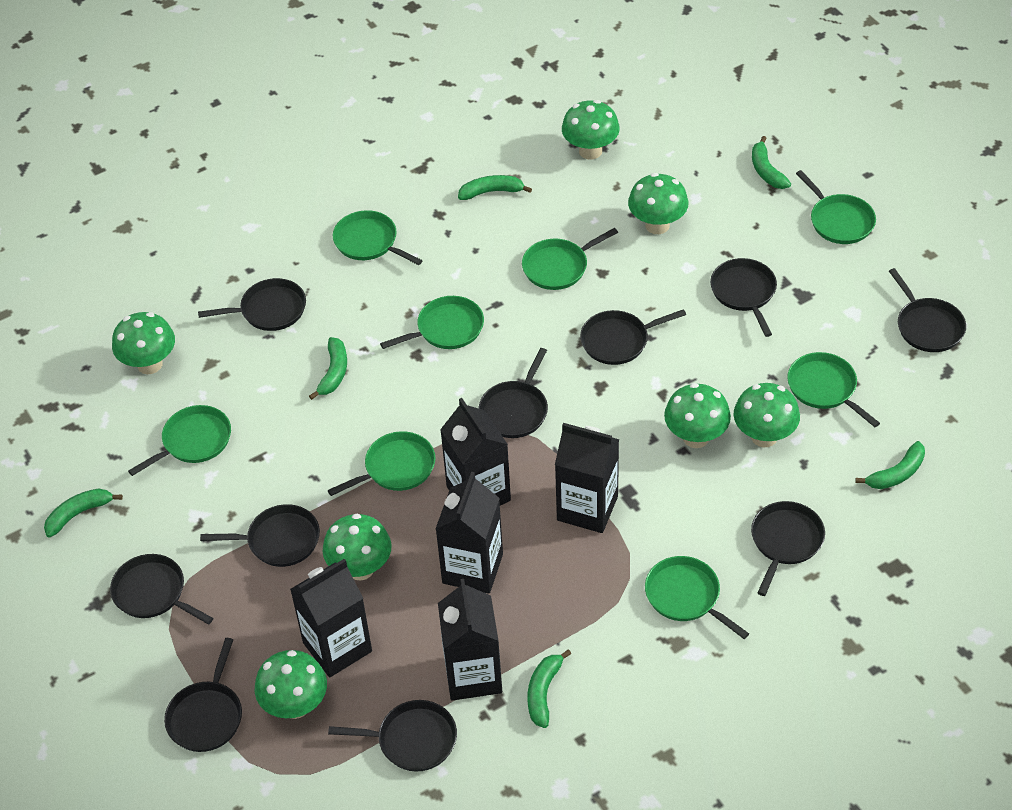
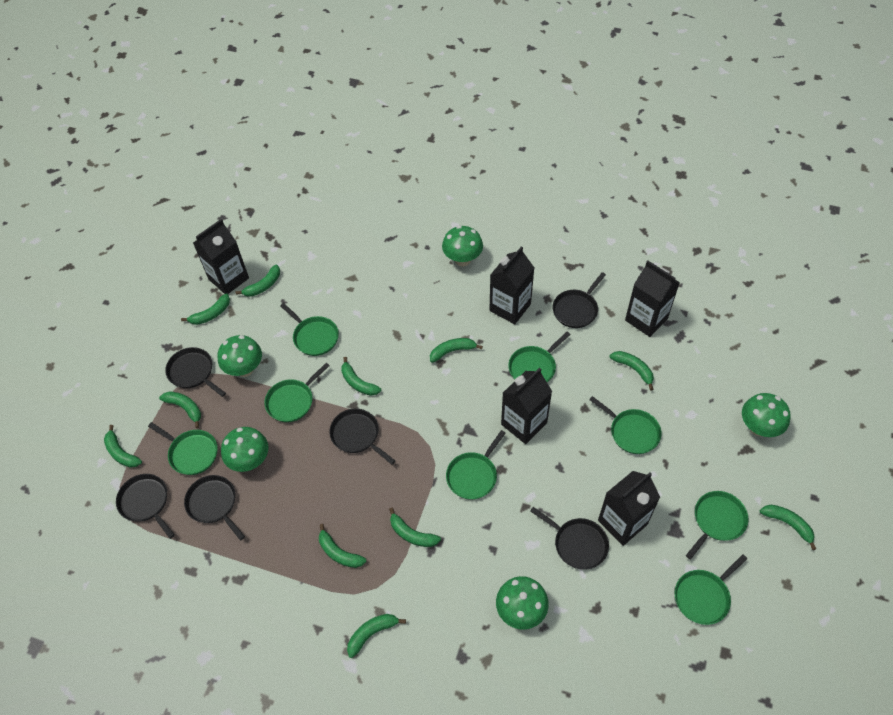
black pan: 10 -> 6
green banana: 6 -> 11
green mushroom: 7 -> 5

